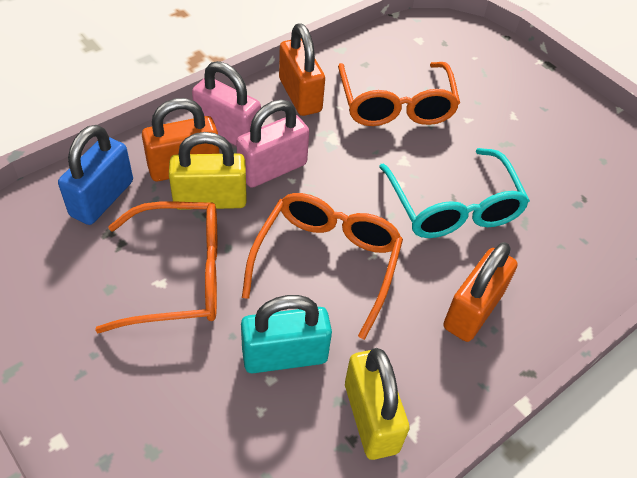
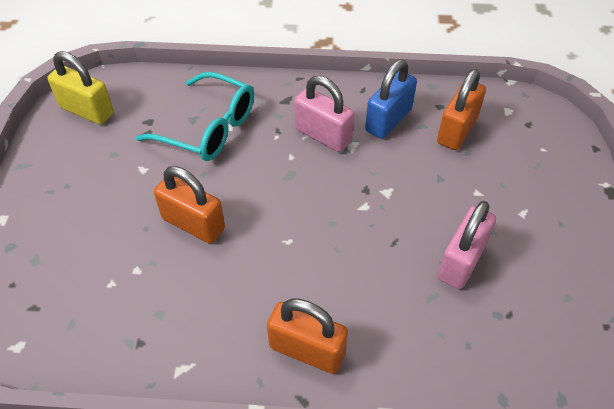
orange glasses: 3 -> 0
turquoise padlock: 1 -> 0
yellow padlock: 2 -> 1

